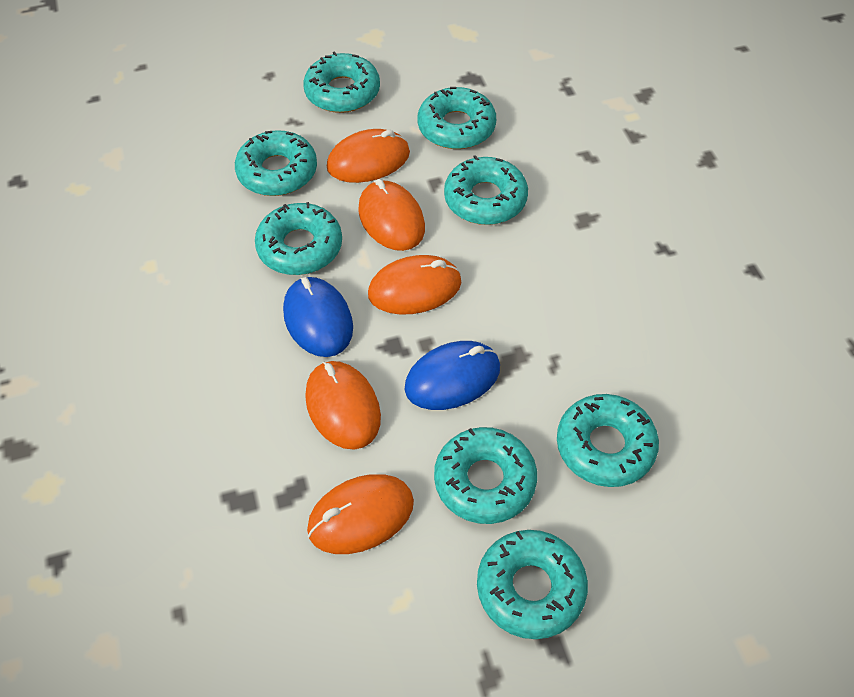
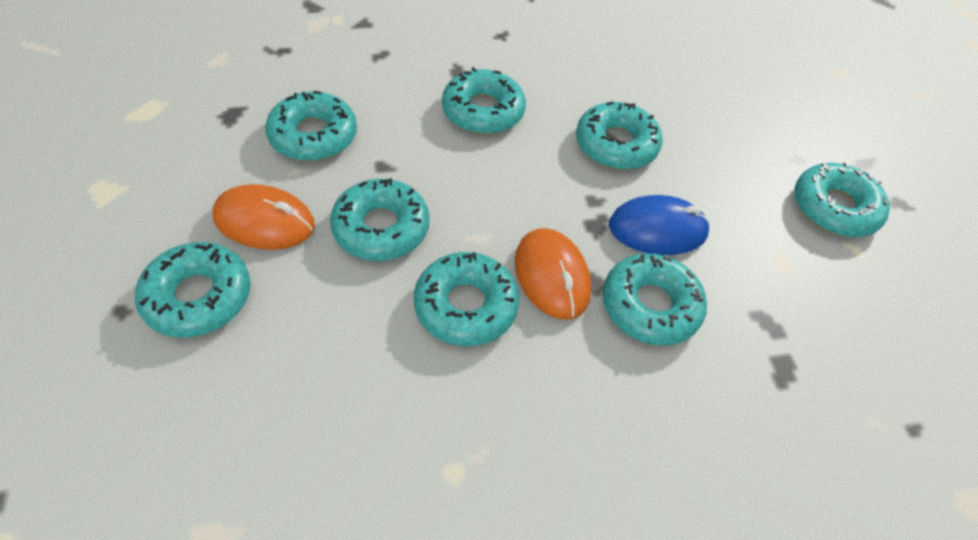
blue mouse: 2 -> 1
orange mouse: 5 -> 2

